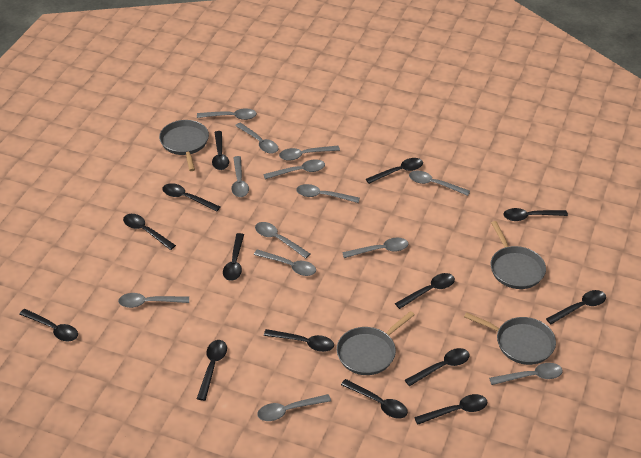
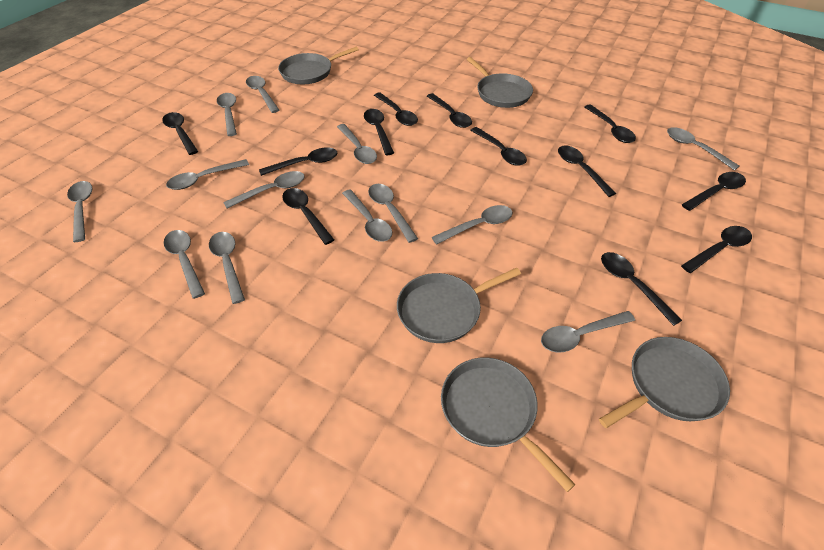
black spoon: 14 -> 12
grey pan: 4 -> 5

